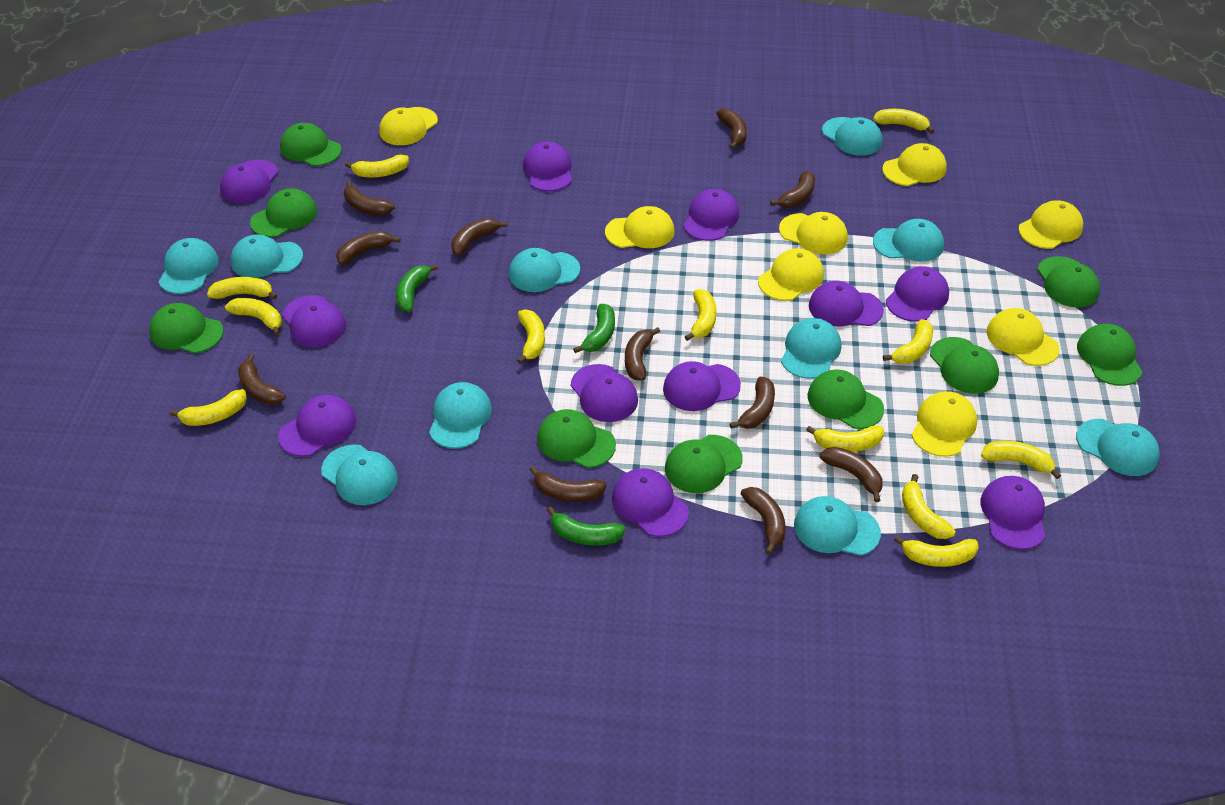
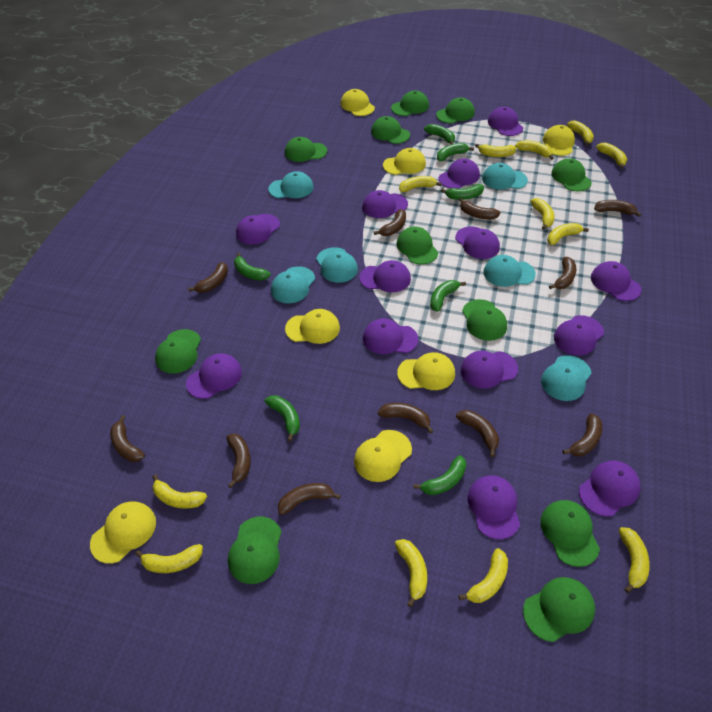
green banana: 3 -> 7
green cap: 9 -> 11
purple cap: 11 -> 13
turquoise cap: 10 -> 6
yellow cap: 8 -> 7

